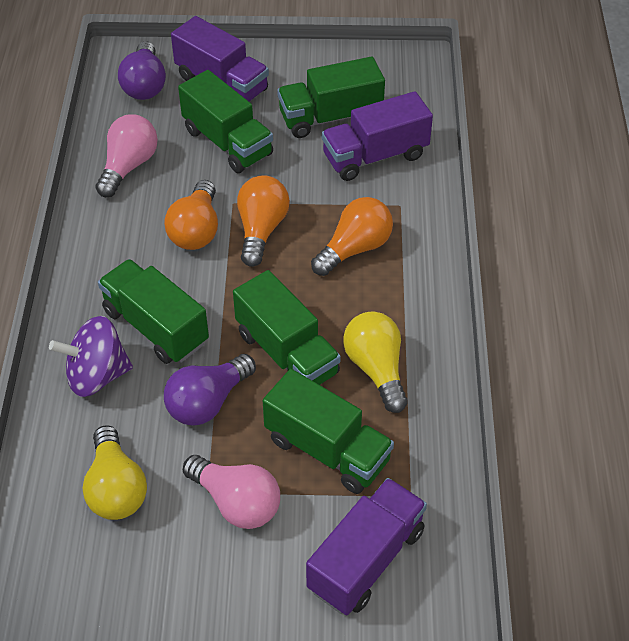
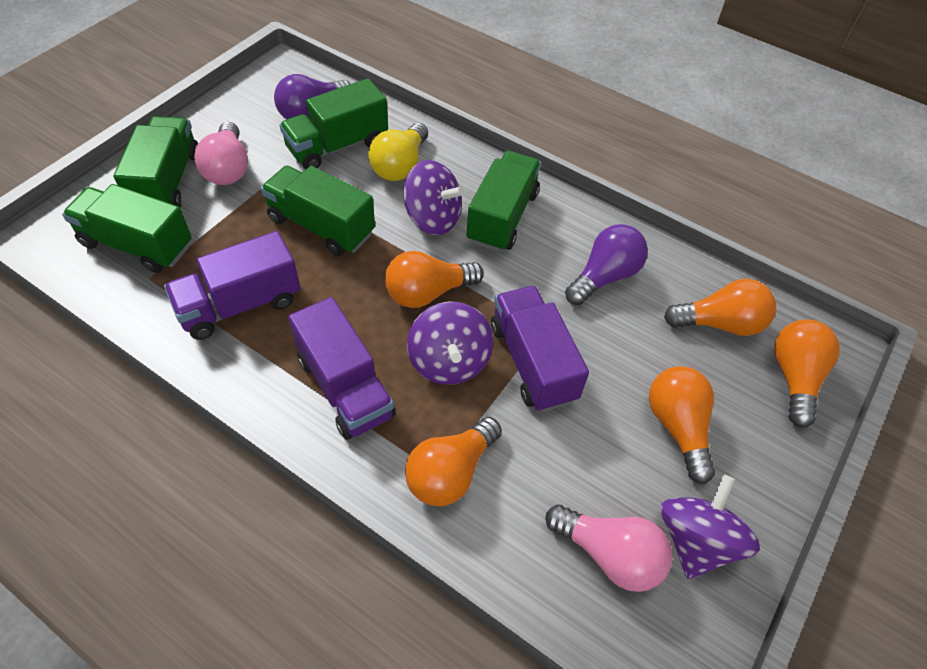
orange light bulb: 3 -> 5
purple spinning top: 1 -> 3
yellow light bulb: 2 -> 1

